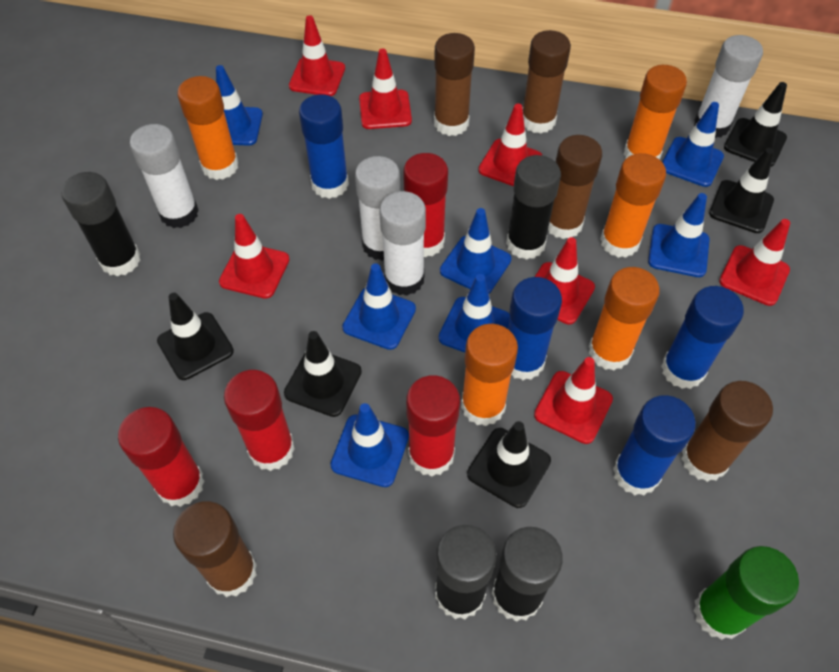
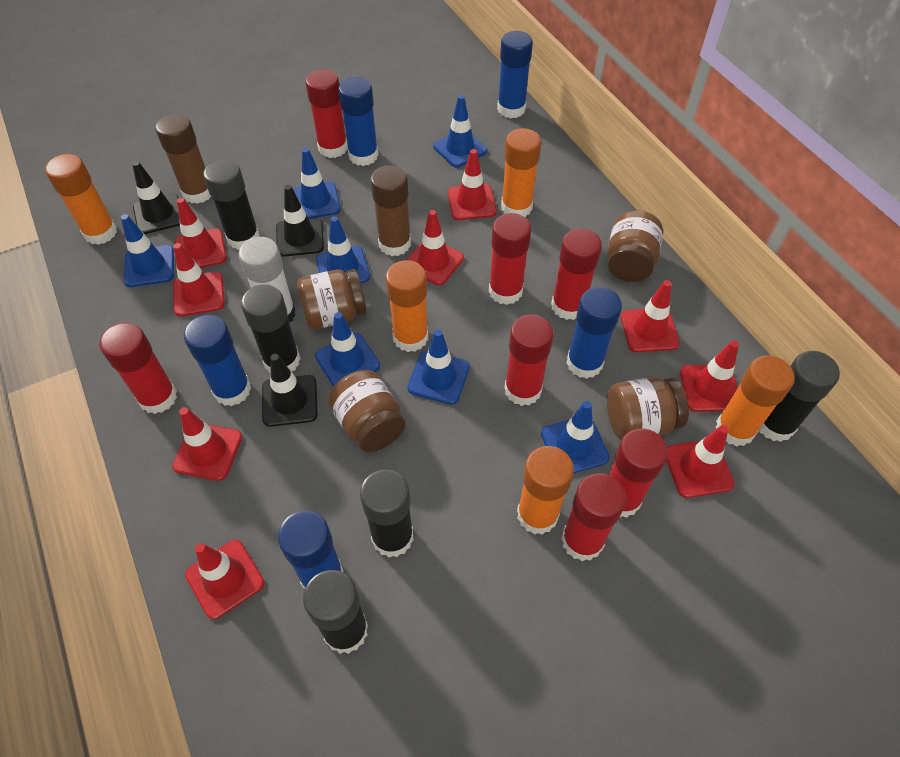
black glue stick: 4 -> 5
black traffic cone: 5 -> 3
blue glue stick: 4 -> 5
brown glue stick: 5 -> 2
brown jar: 0 -> 4
green glue stick: 1 -> 0
red glue stick: 4 -> 7
red traffic cone: 7 -> 9
white glue stick: 4 -> 1

